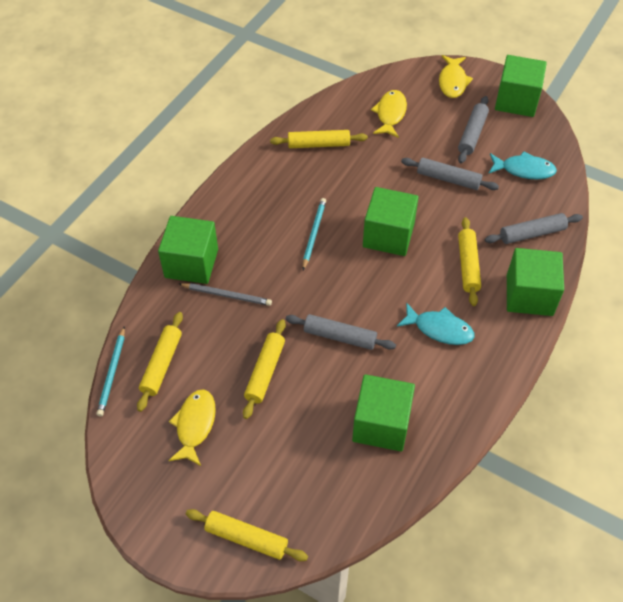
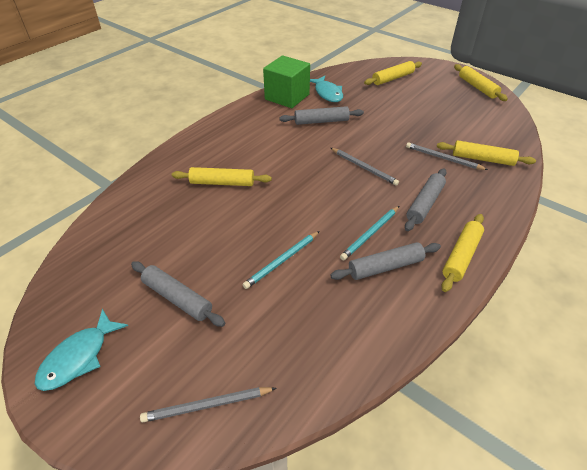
green cube: 5 -> 1
grey pencil: 1 -> 3
yellow fish: 3 -> 0

